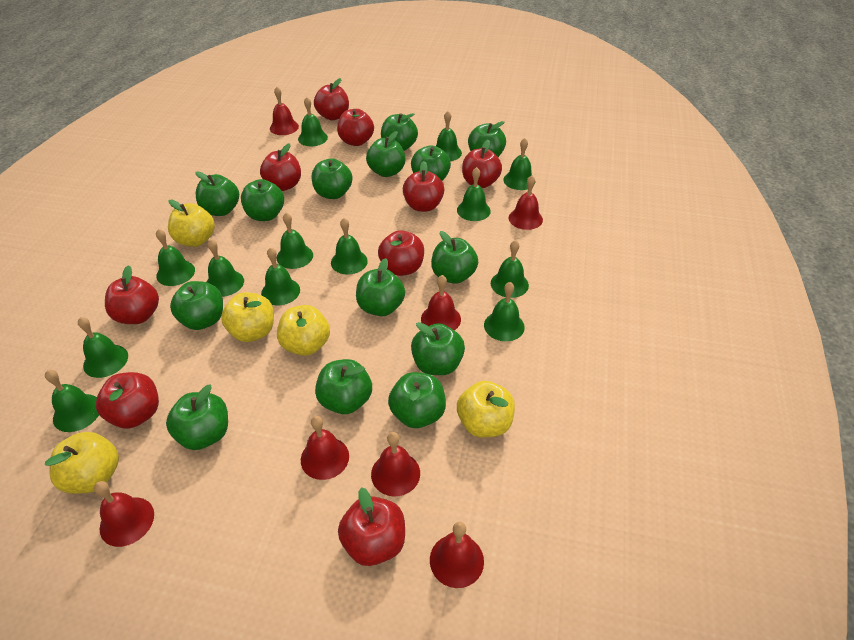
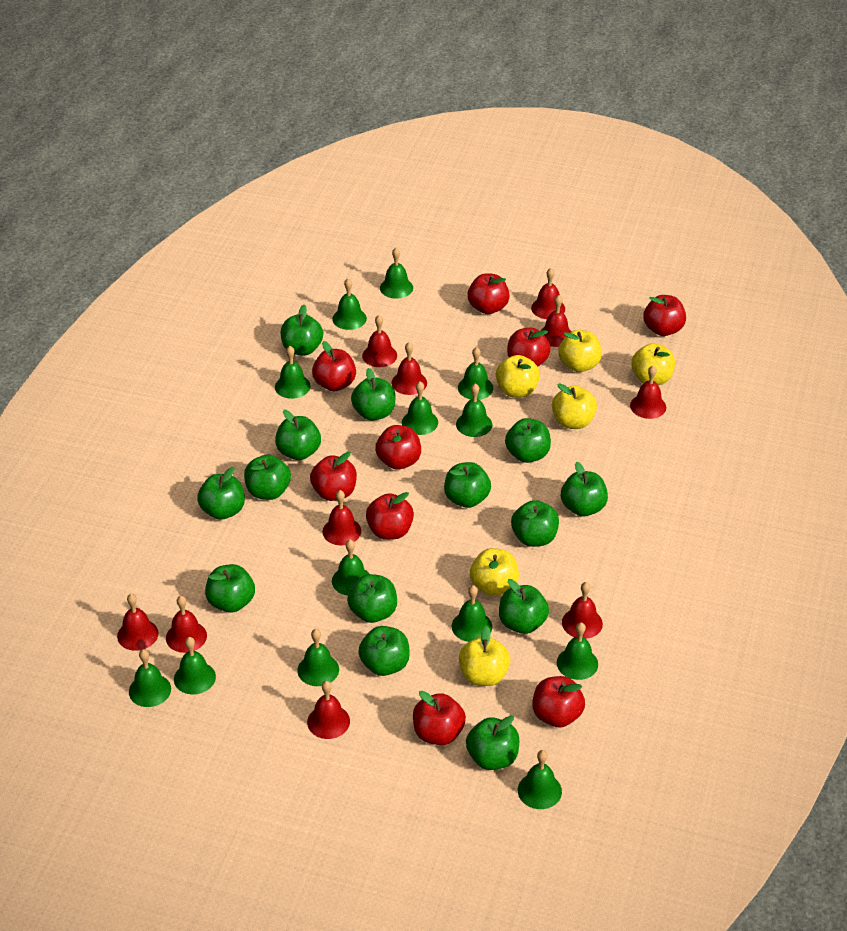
red bell: 7 -> 10
yellow apple: 5 -> 6

